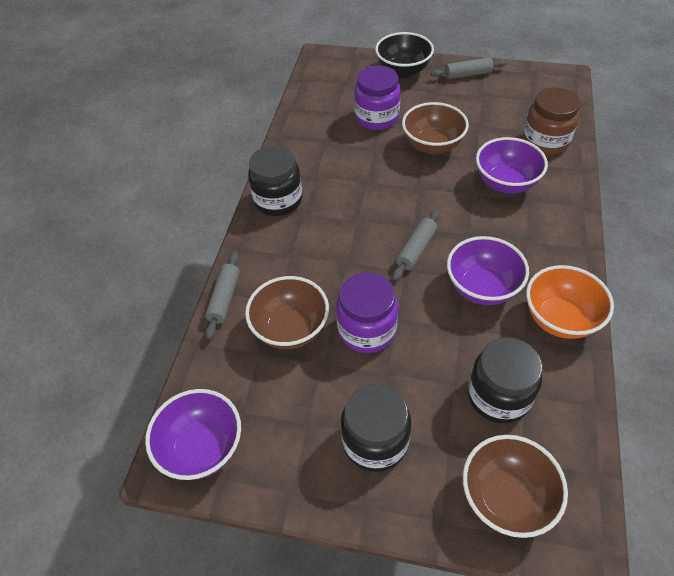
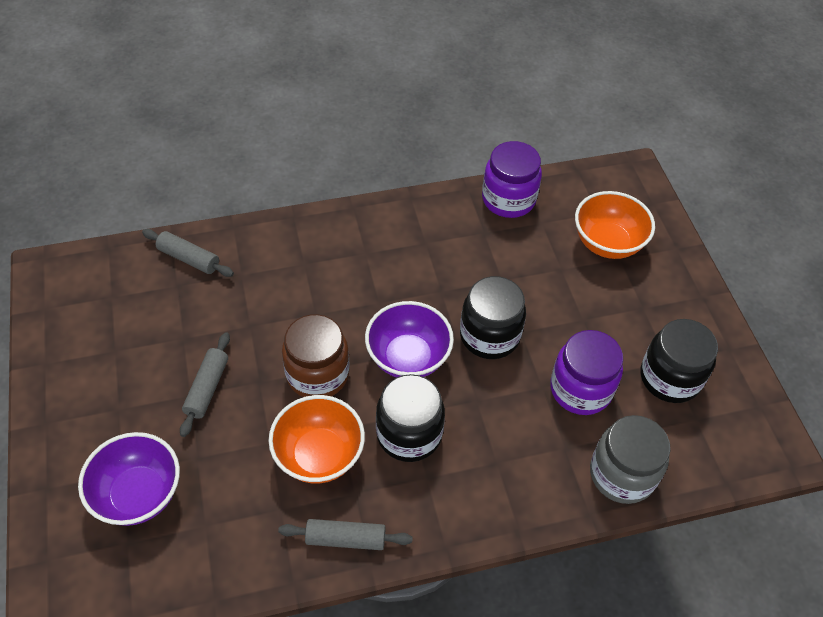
black bowl: 1 -> 0
brown bowl: 3 -> 0
grey jar: 0 -> 1
orange bowl: 1 -> 2
purple bowl: 3 -> 2

